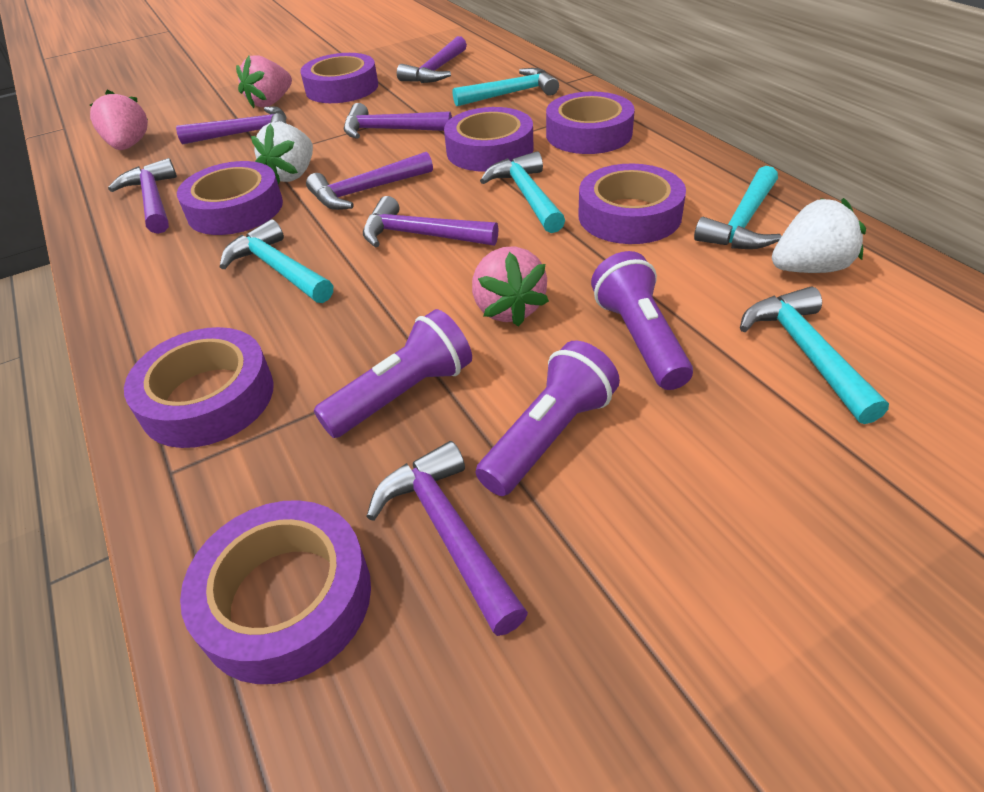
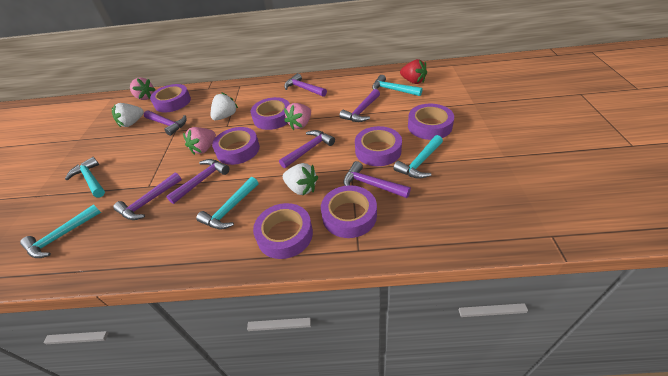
purple flashlight: 3 -> 0
red strawberry: 0 -> 1
white strawberry: 2 -> 3

